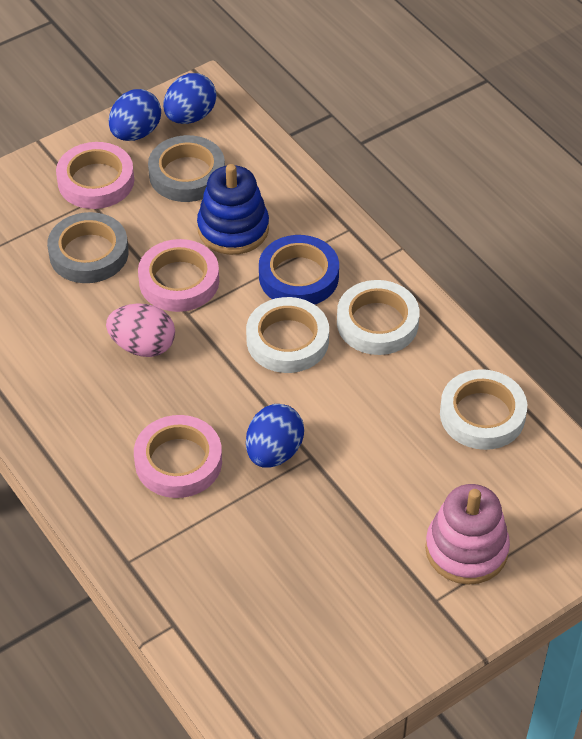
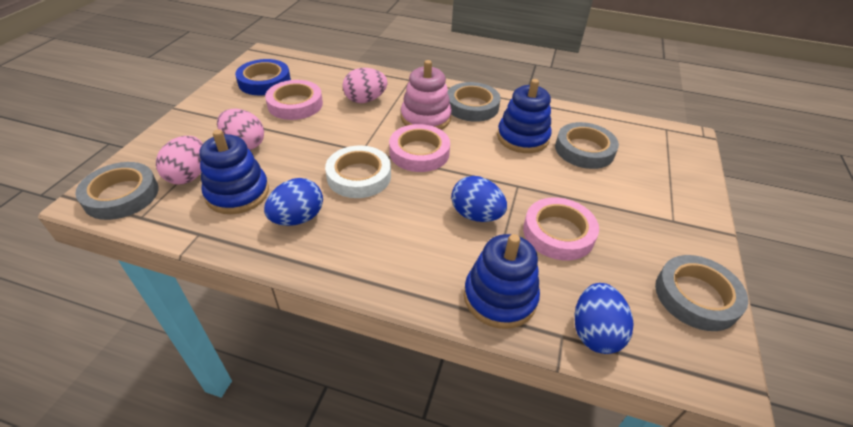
blue stacking toy: 1 -> 3
grey tape: 2 -> 4
pink egg: 1 -> 3
white tape: 3 -> 1

